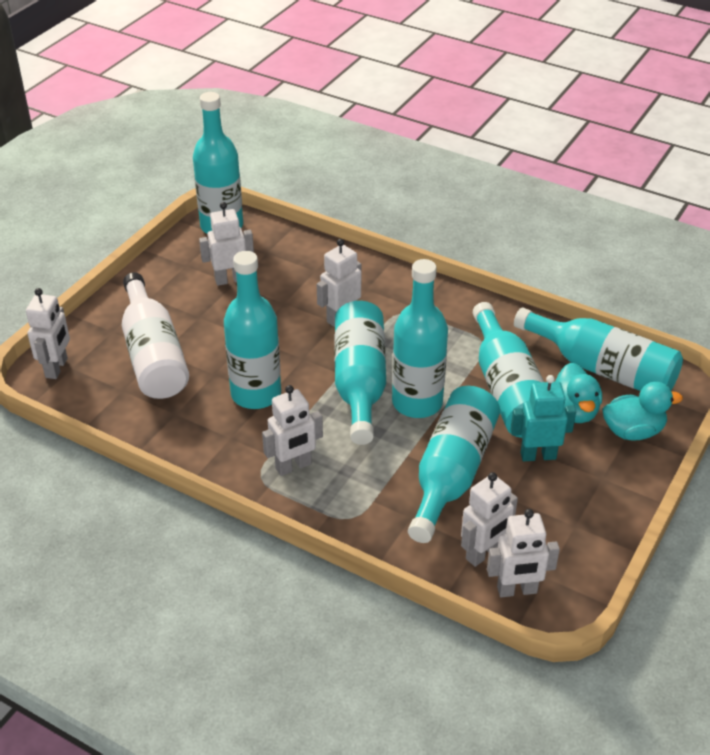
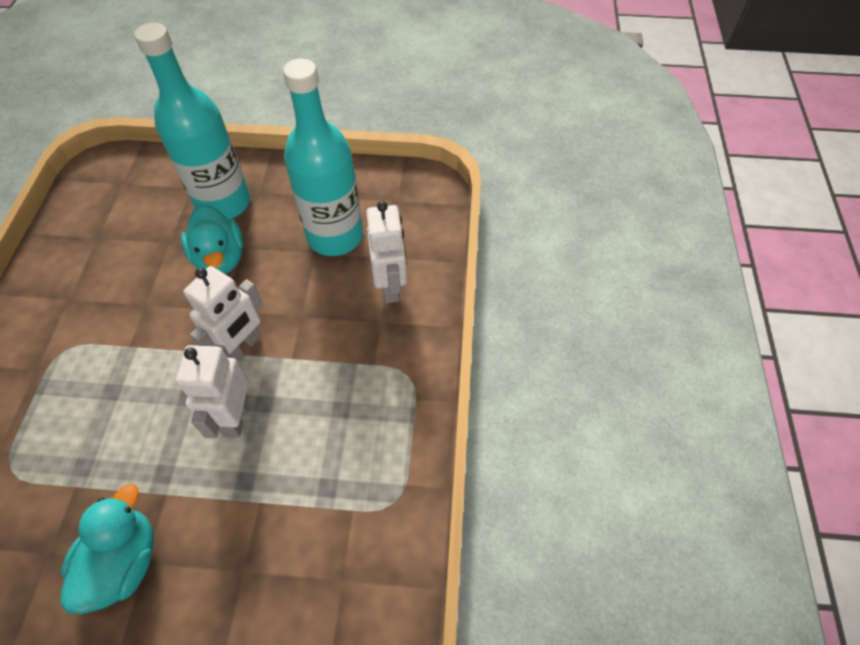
turquoise bottle: 7 -> 2
turquoise robot: 1 -> 0
white bottle: 1 -> 0
white robot: 6 -> 3

